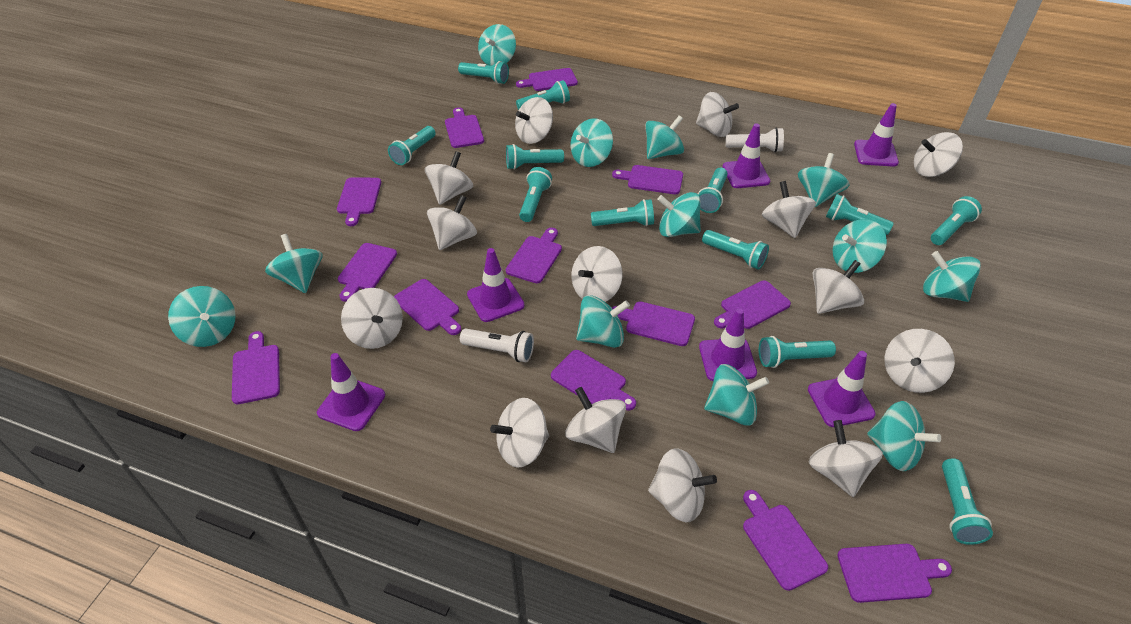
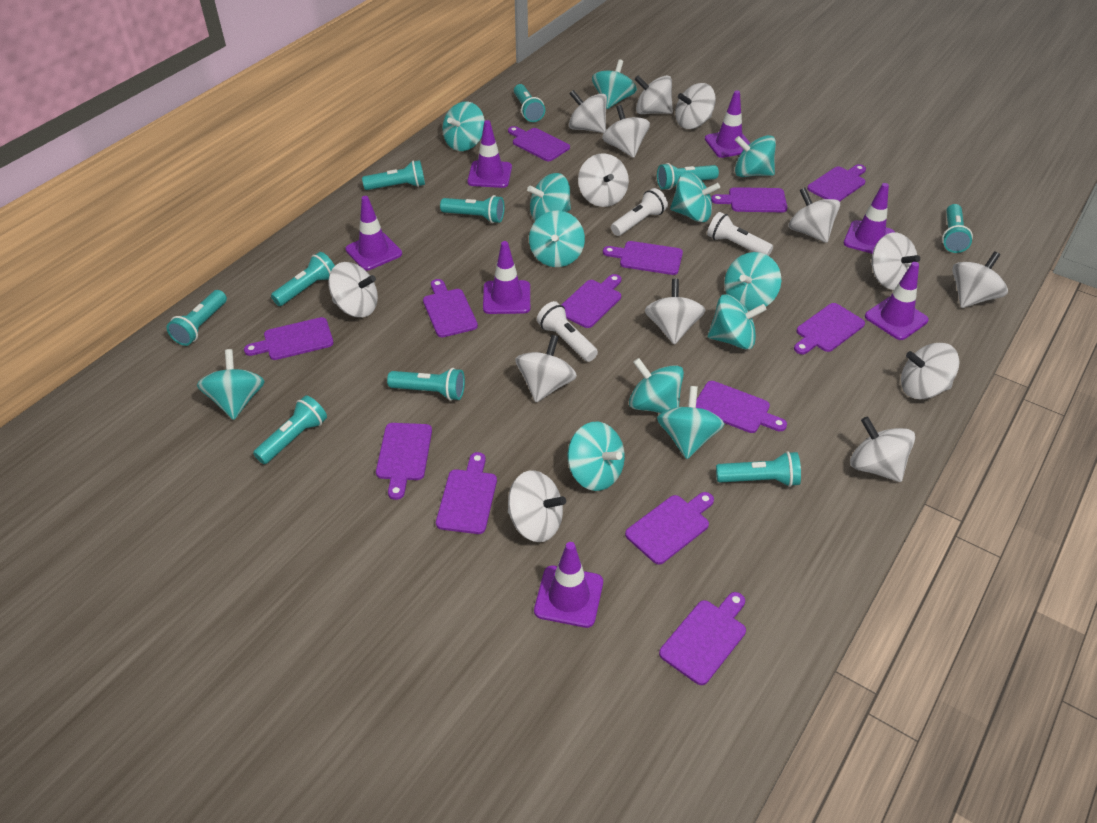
purple traffic cone: 6 -> 7
turquoise flashlight: 12 -> 10
white flashlight: 2 -> 3

